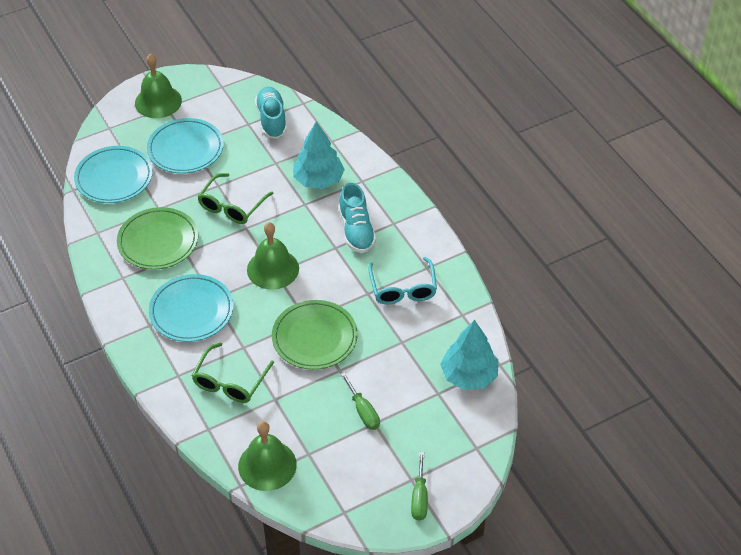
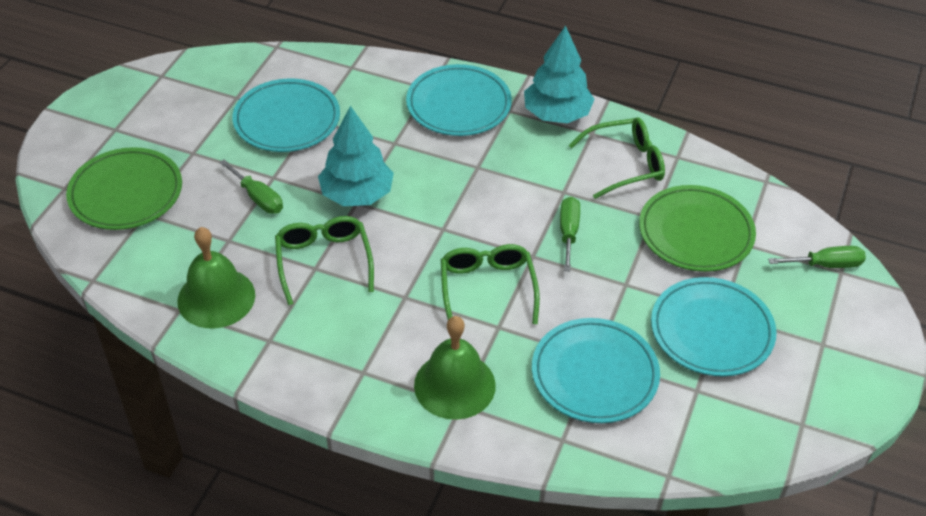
green bell: 3 -> 2
green glasses: 2 -> 3
green screwdriver: 2 -> 3
turquoise glasses: 1 -> 0
turquoise plate: 3 -> 4
turquoise shoe: 2 -> 0

